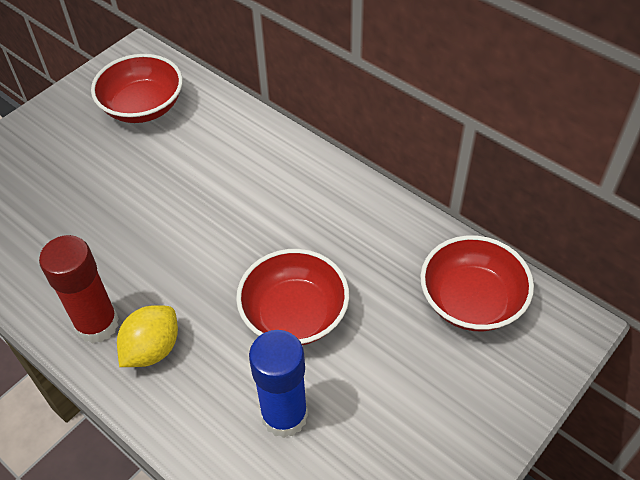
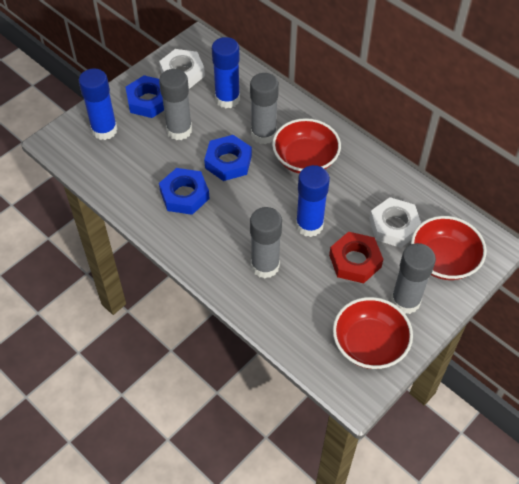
blue glue stick: 1 -> 3
blue nut: 0 -> 3
grey glue stick: 0 -> 4
red glue stick: 1 -> 0
red nut: 0 -> 1
white nut: 0 -> 2
yellow lemon: 1 -> 0

